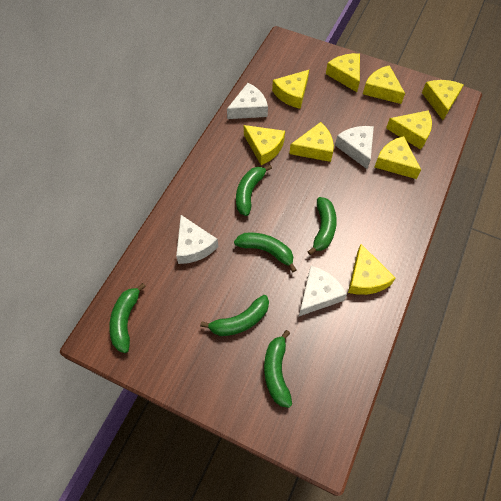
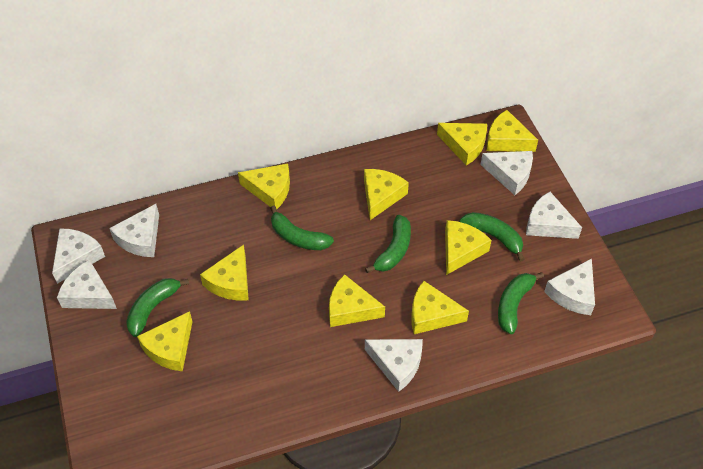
green banana: 6 -> 5
white cheese: 4 -> 7

